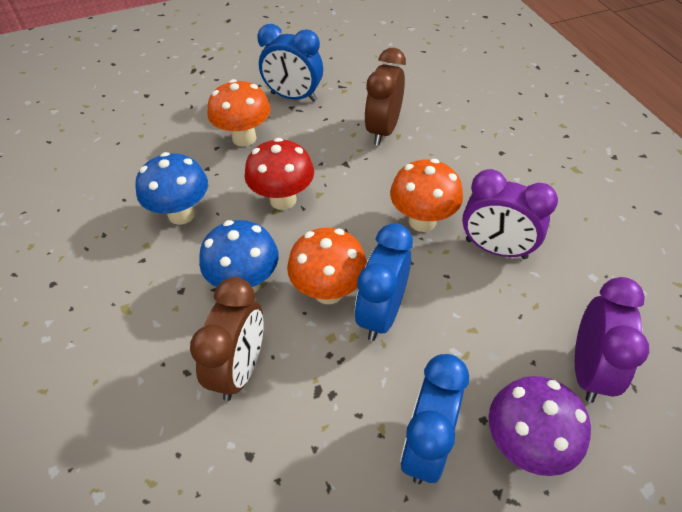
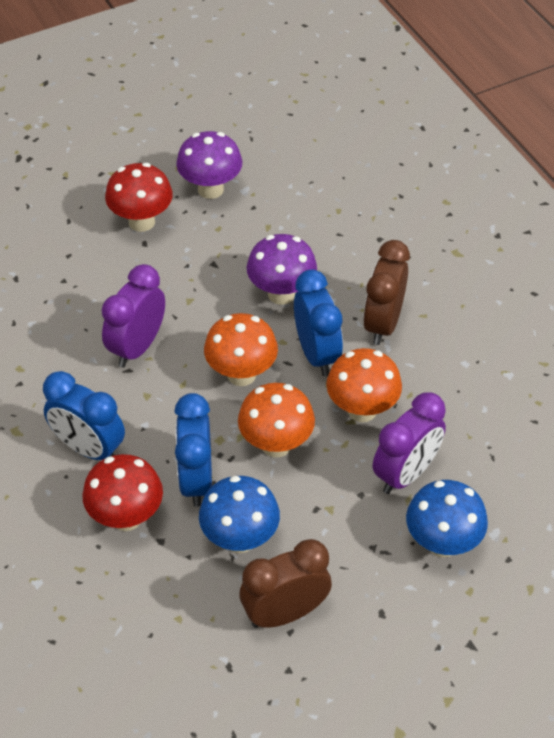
purple mushroom: 1 -> 2
red mushroom: 1 -> 2

